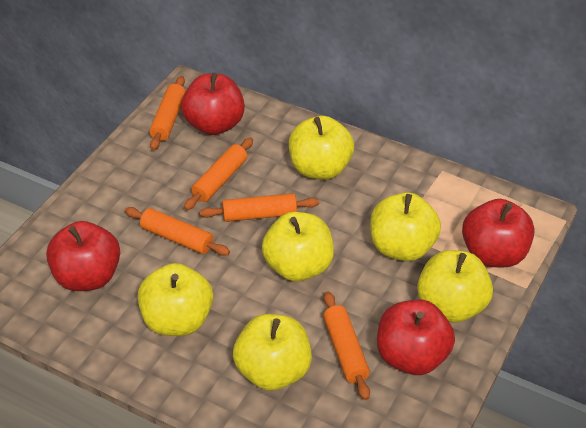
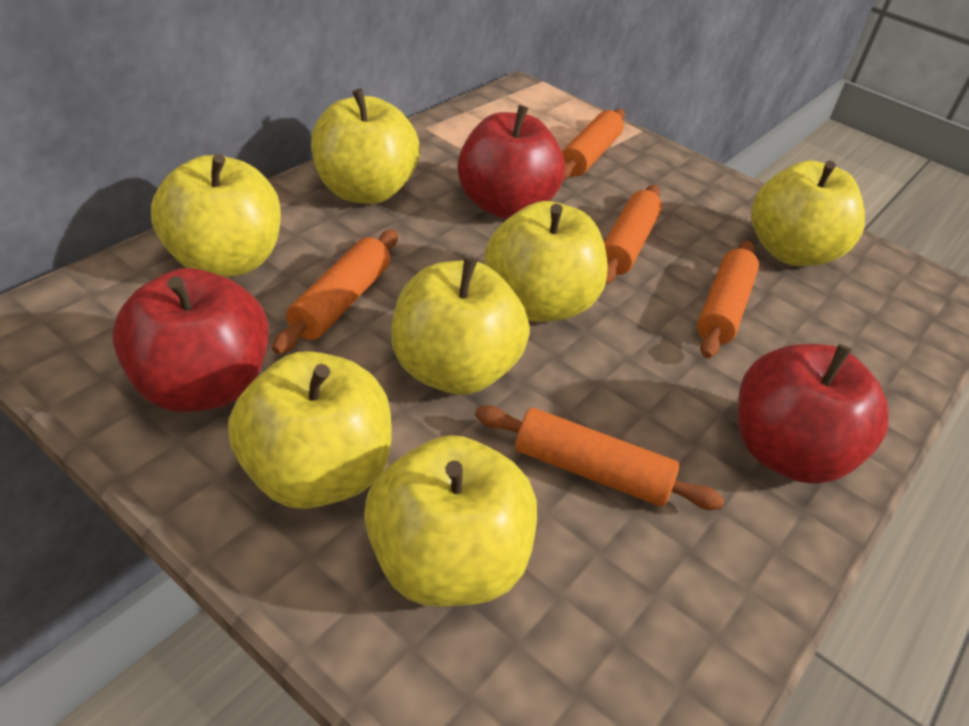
red apple: 4 -> 3
yellow apple: 6 -> 7

